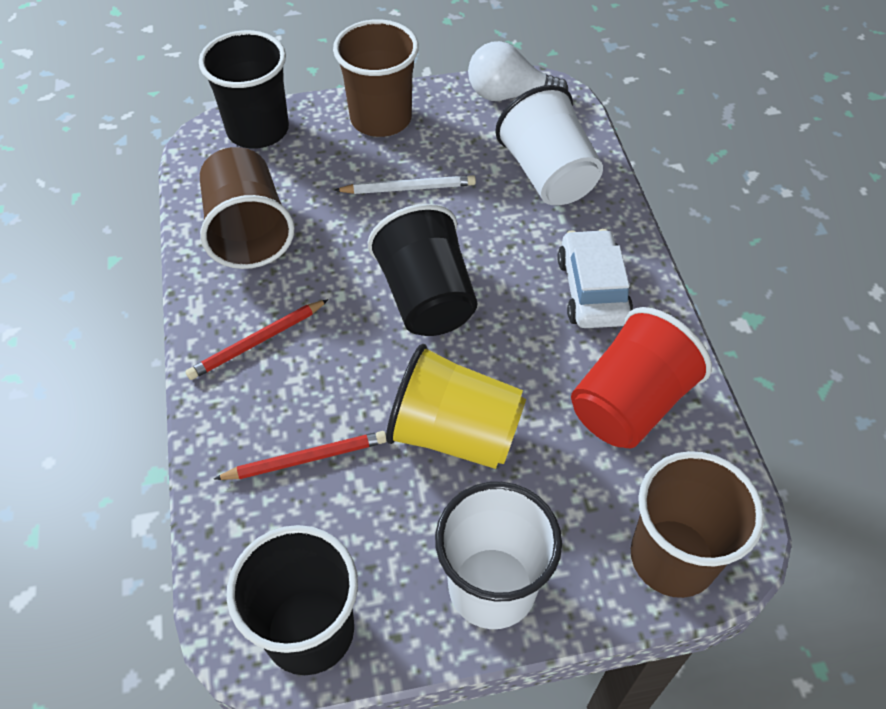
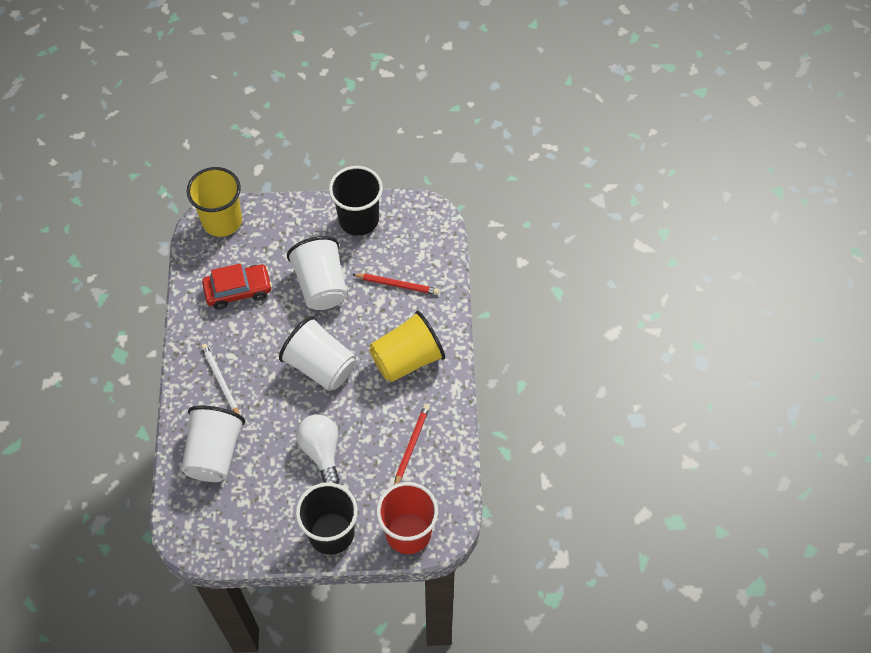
black cup: 3 -> 2
brown cup: 3 -> 0
red car: 0 -> 1
white car: 1 -> 0
white cup: 2 -> 3
yellow cup: 1 -> 2

